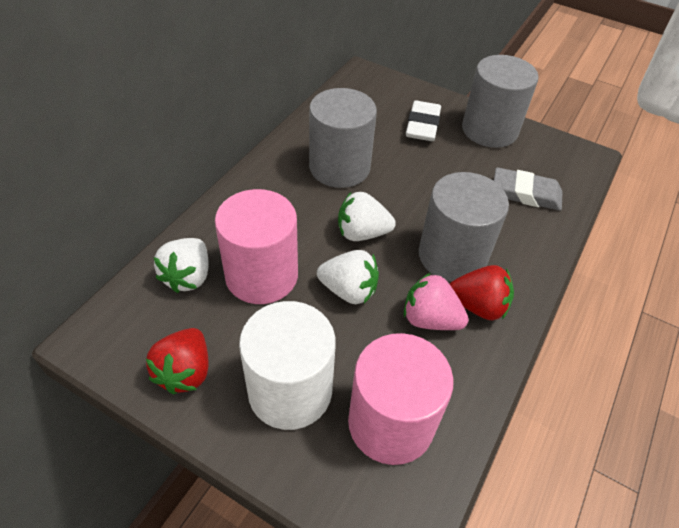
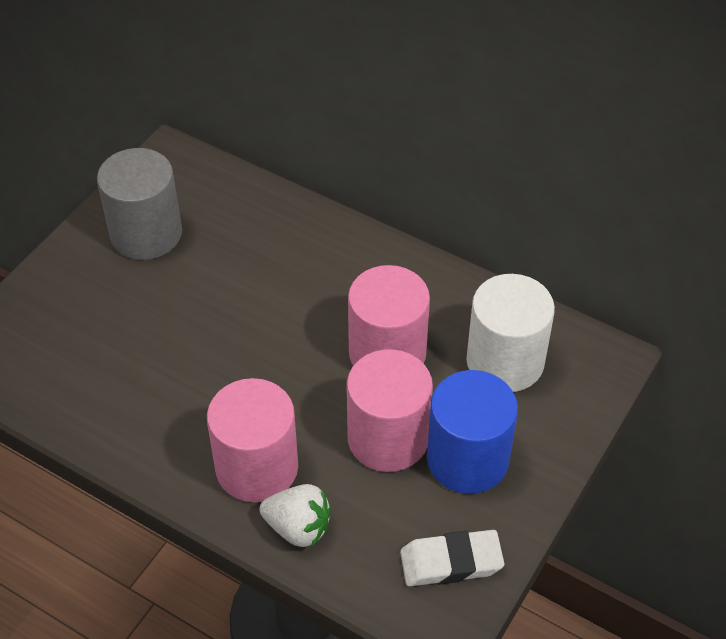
blue cylinder: 0 -> 1
grey cylinder: 3 -> 1
grey eraser: 1 -> 0
pink cylinder: 2 -> 3
pink strawberry: 1 -> 0
red strawberry: 2 -> 0
white strawberry: 3 -> 1

